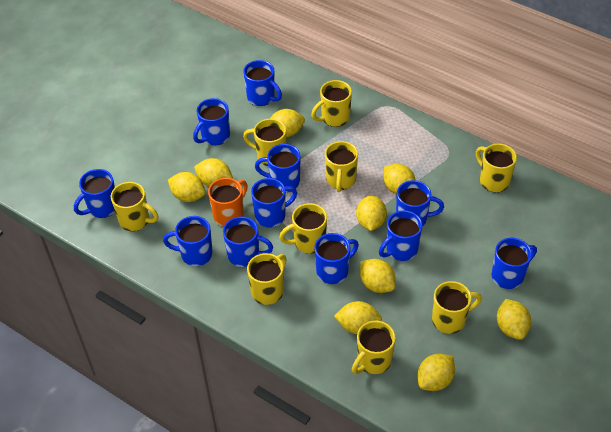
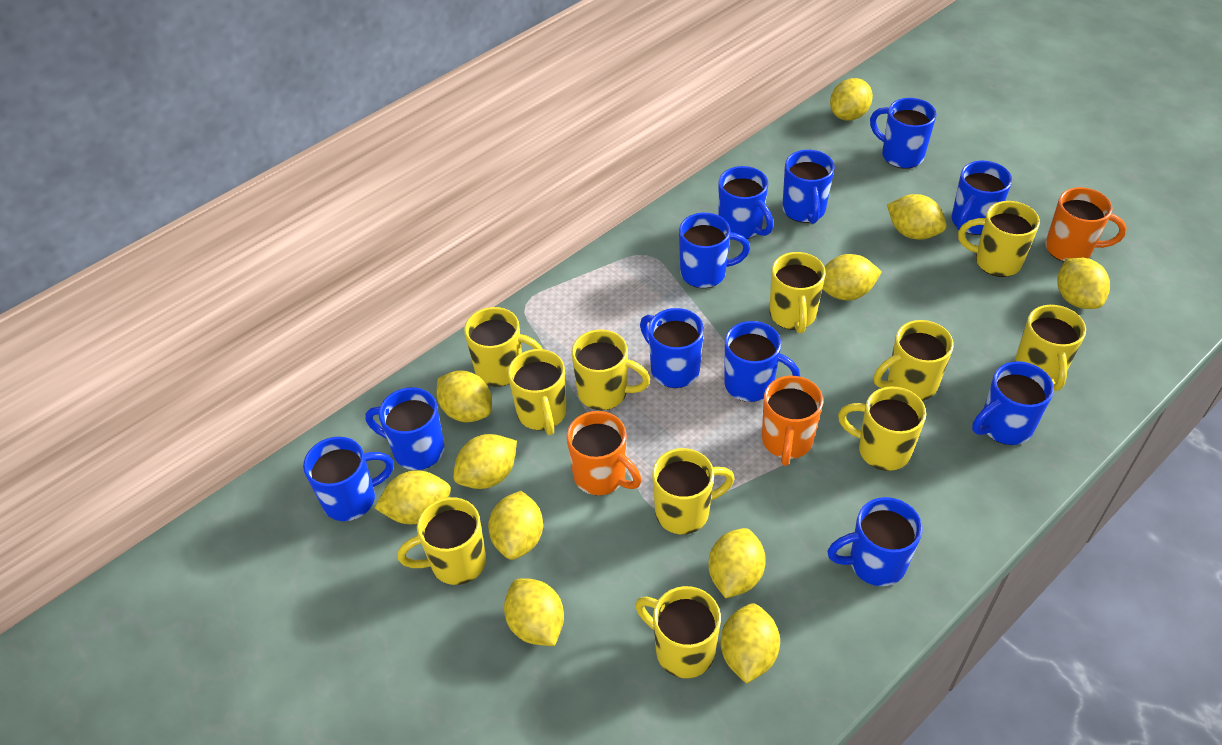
orange mug: 1 -> 3
yellow lemon: 9 -> 11
yellow mug: 9 -> 11

